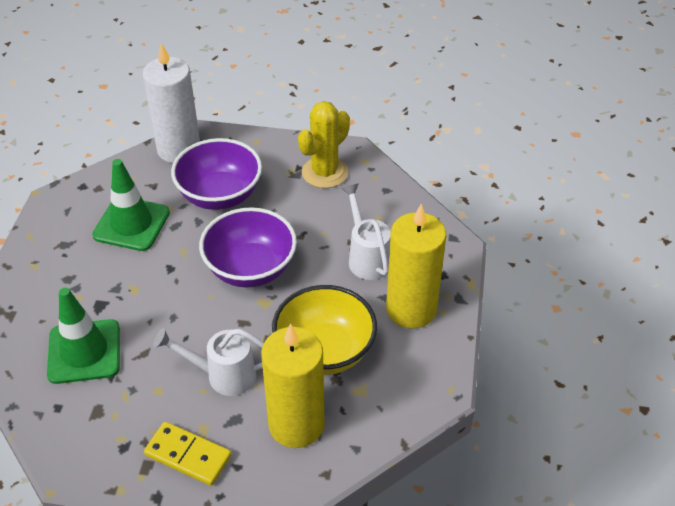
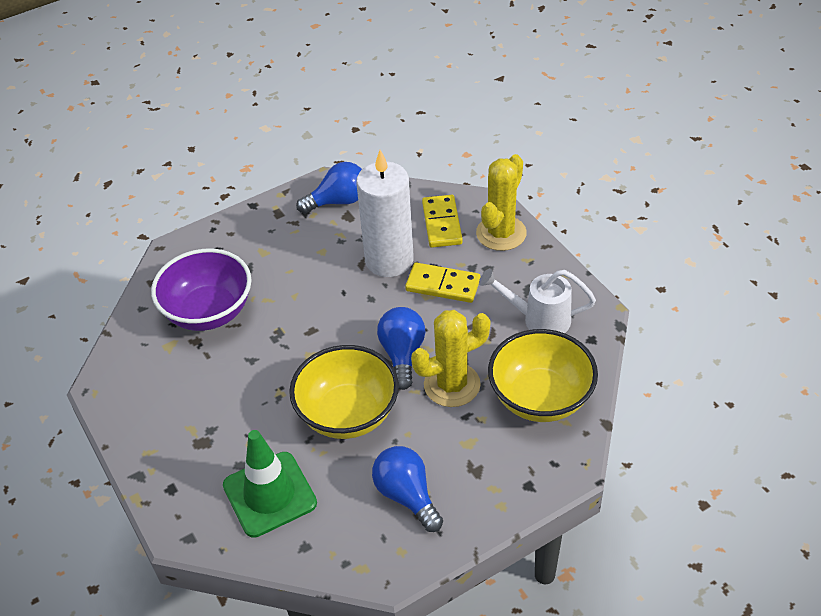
blue light bulb: 0 -> 3
green traffic cone: 2 -> 1
purple bowl: 2 -> 1
white watering can: 2 -> 1
yellow bowl: 1 -> 2
yellow cactus: 1 -> 2
yellow candle: 2 -> 0
yellow domino: 1 -> 2

